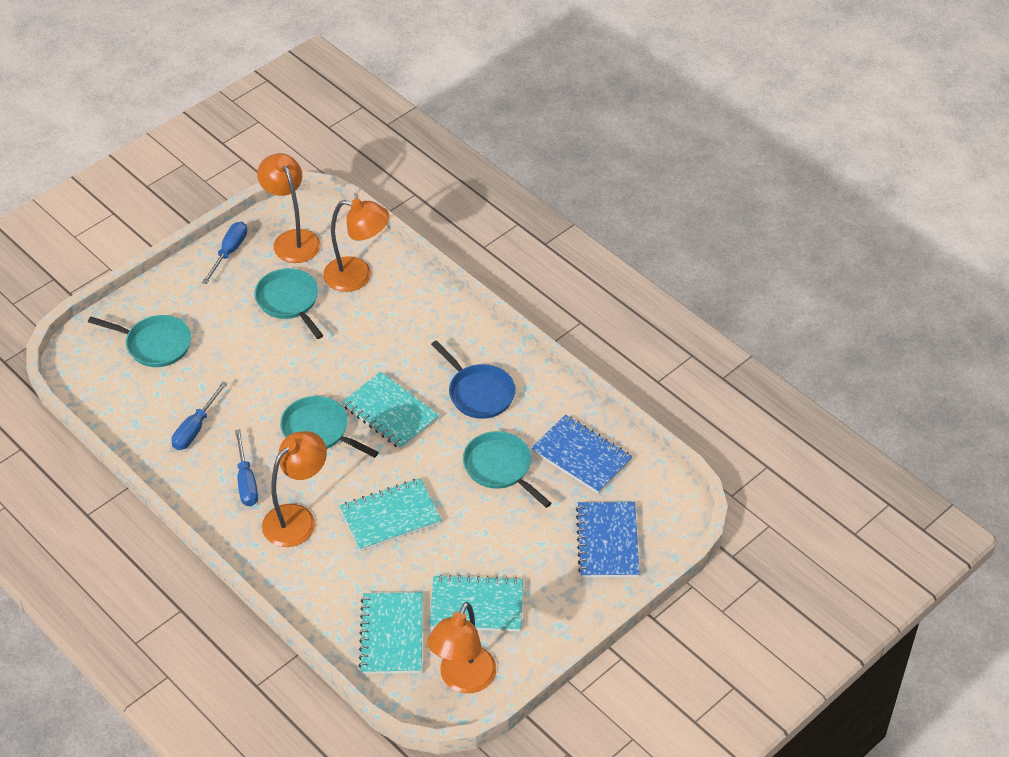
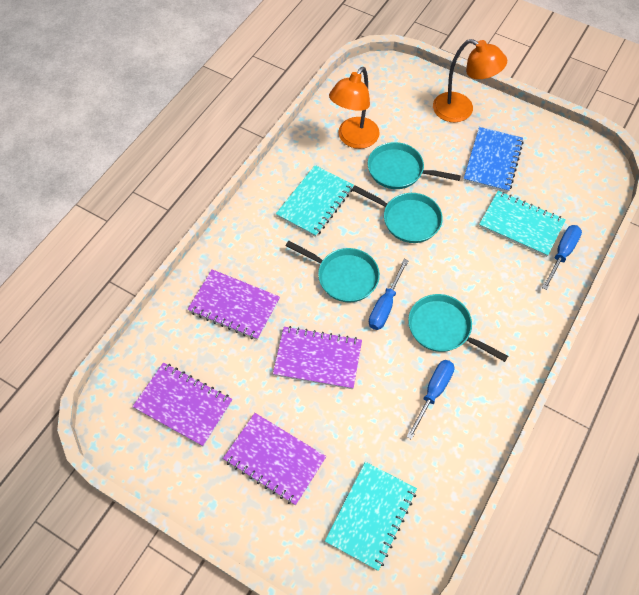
blue notebook: 2 -> 1
blue pan: 1 -> 0
orange lamp: 4 -> 2
purple notebook: 0 -> 4
turquoise notebook: 4 -> 3

